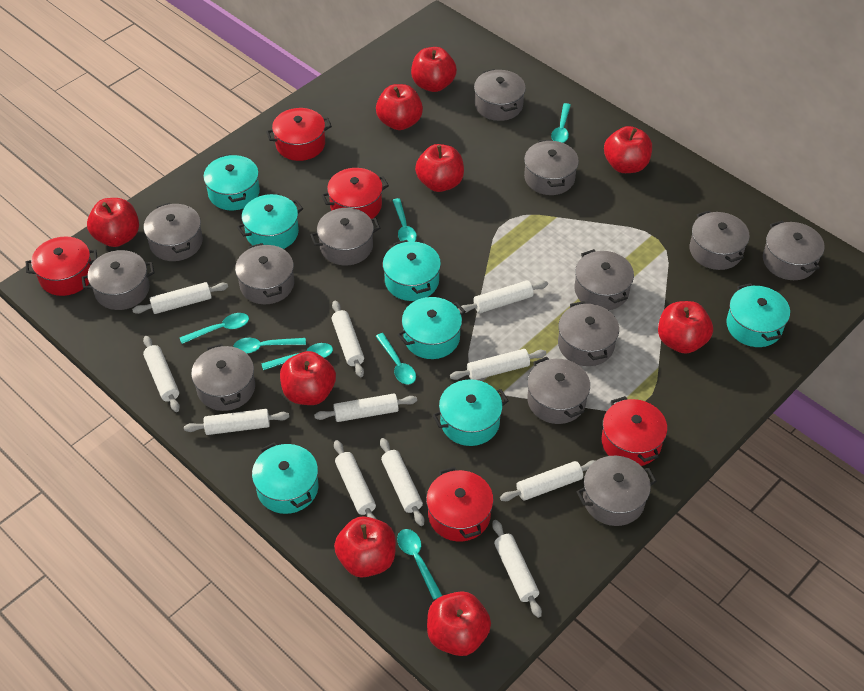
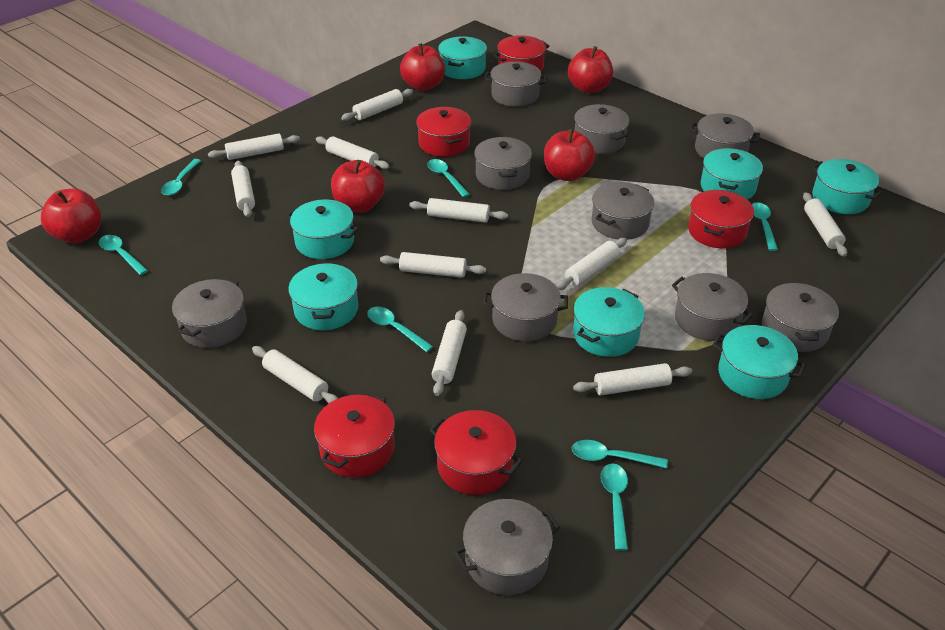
grey pot: 13 -> 10
red apple: 9 -> 5

